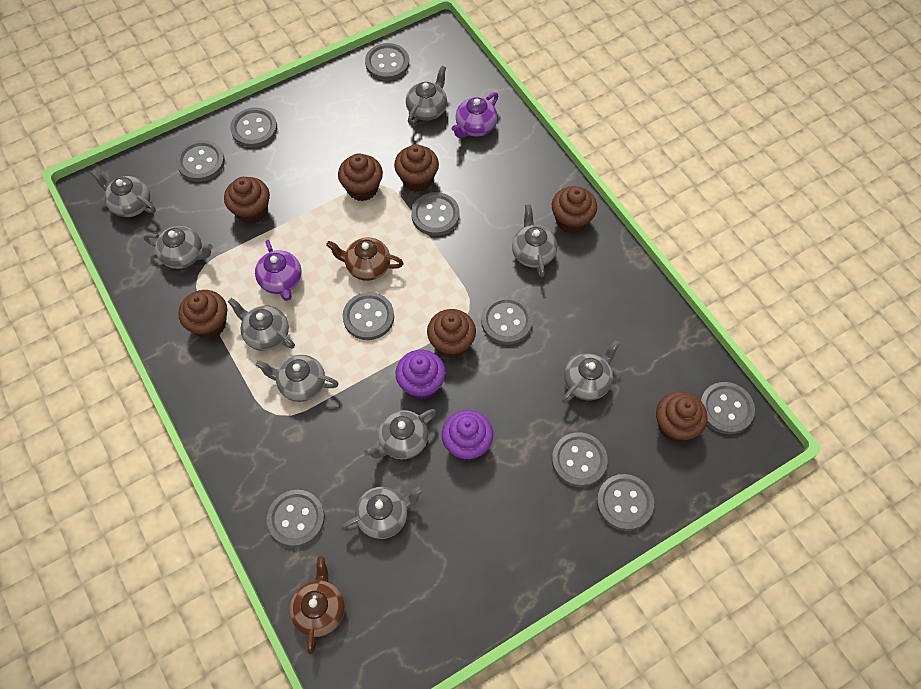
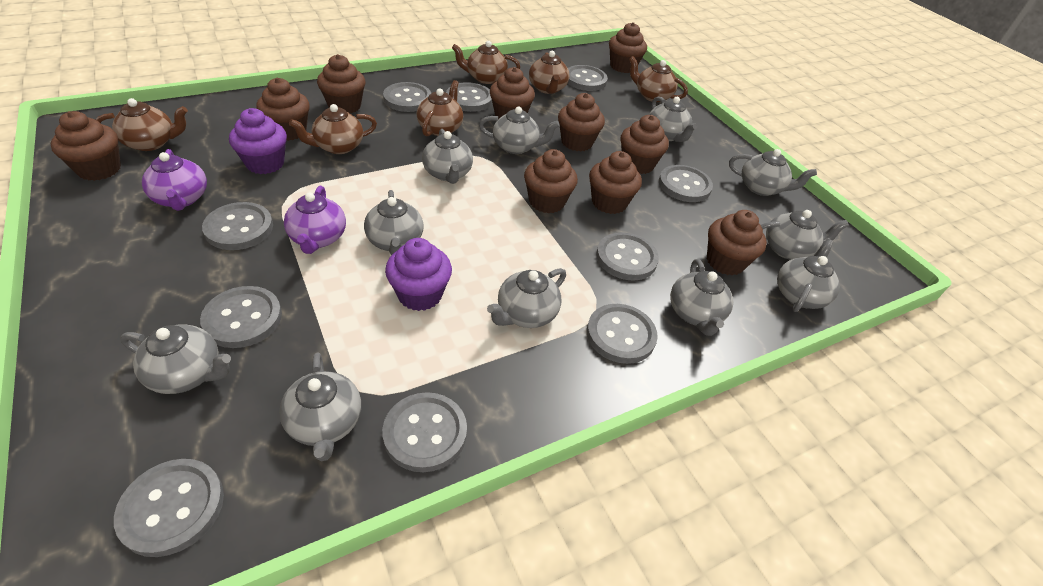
brown cupcake: 7 -> 10
brown teapot: 2 -> 6
grey teapot: 9 -> 11

